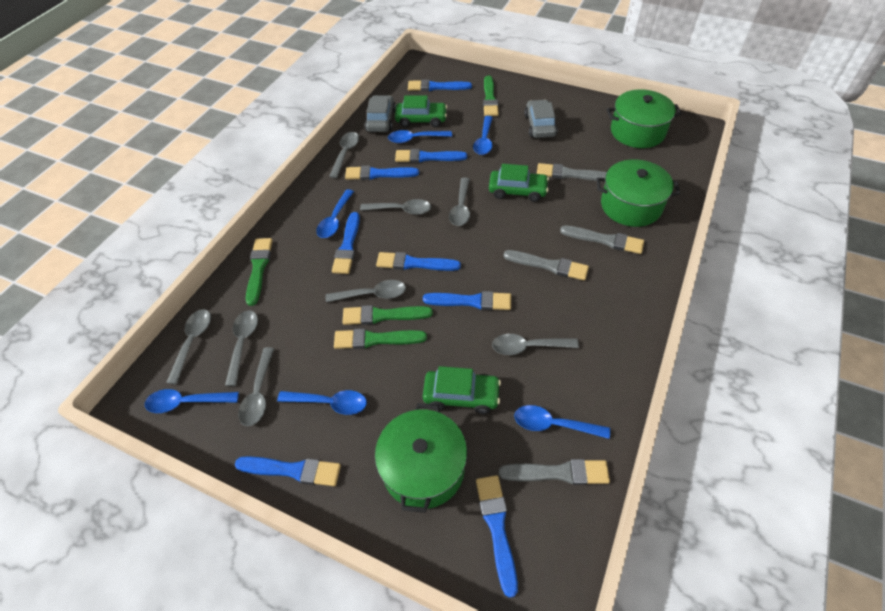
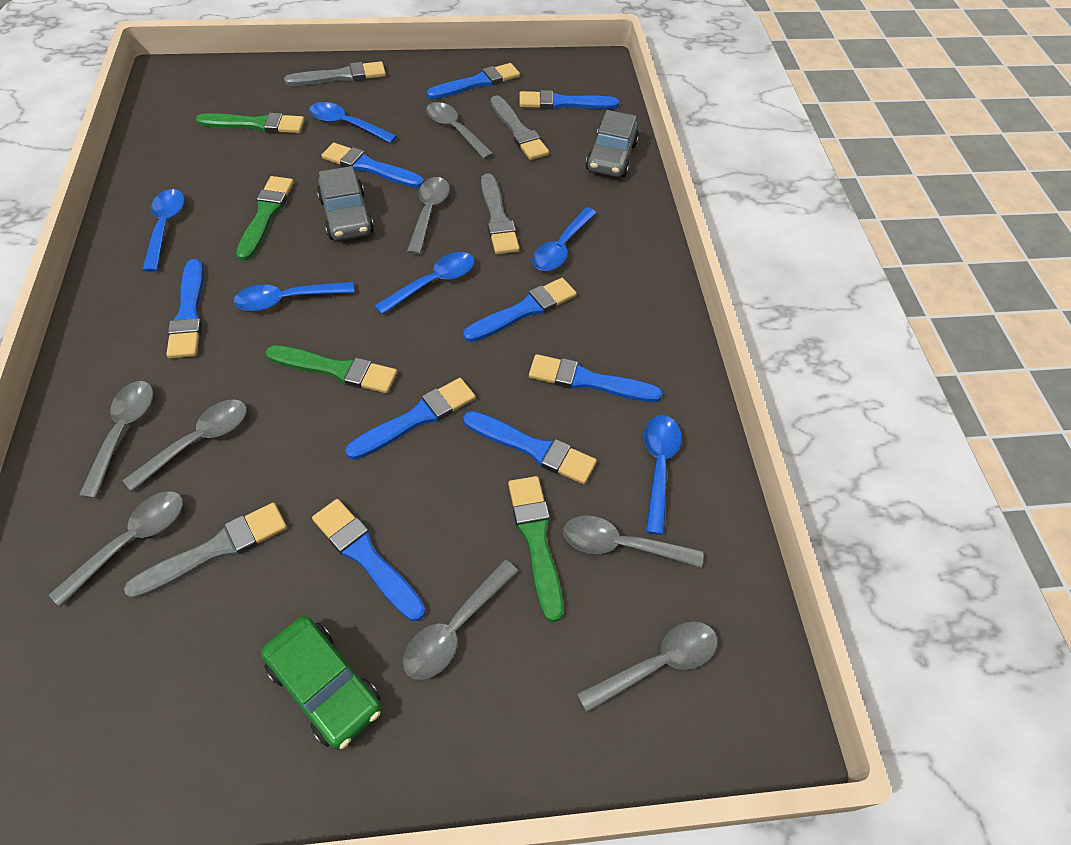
blue brush: 8 -> 9
green car: 3 -> 1
green pot: 3 -> 0

